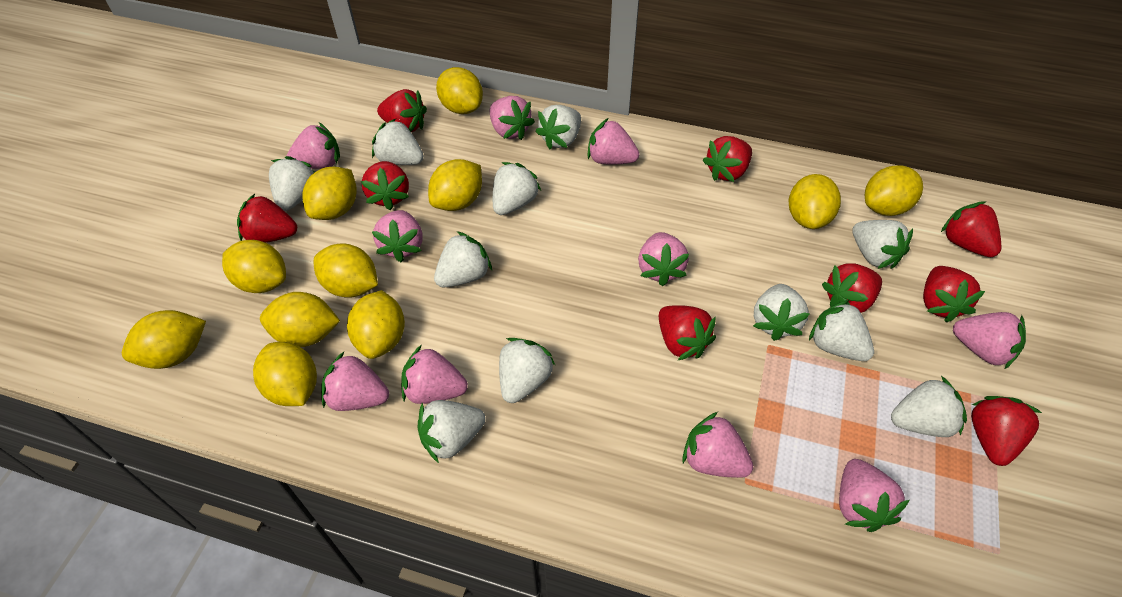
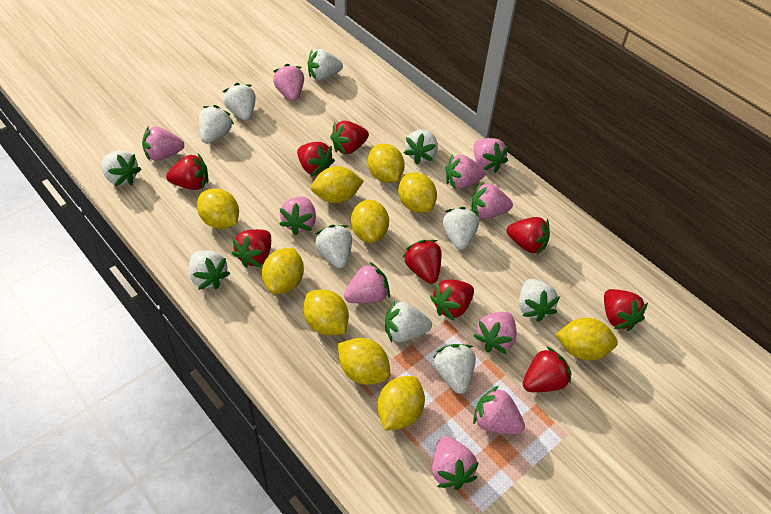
yellow lemon: 11 -> 10

